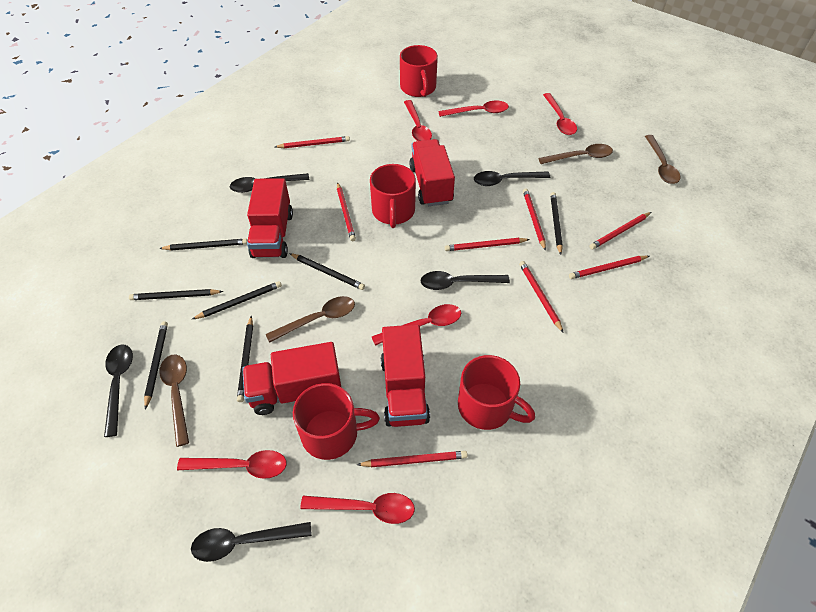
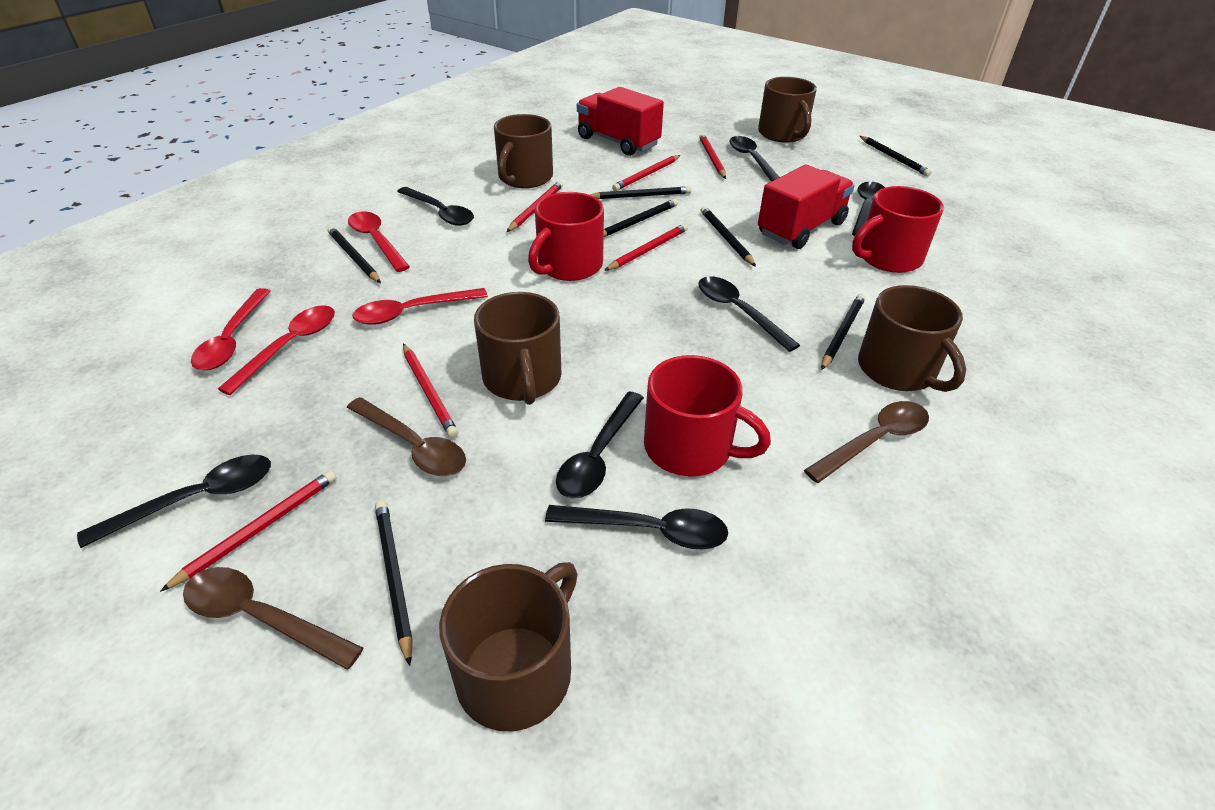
black spoon: 5 -> 7
brown mug: 0 -> 5
brown spoon: 4 -> 3
red mug: 4 -> 3
red pencil: 8 -> 6
red spoon: 6 -> 4
red truck: 4 -> 2

